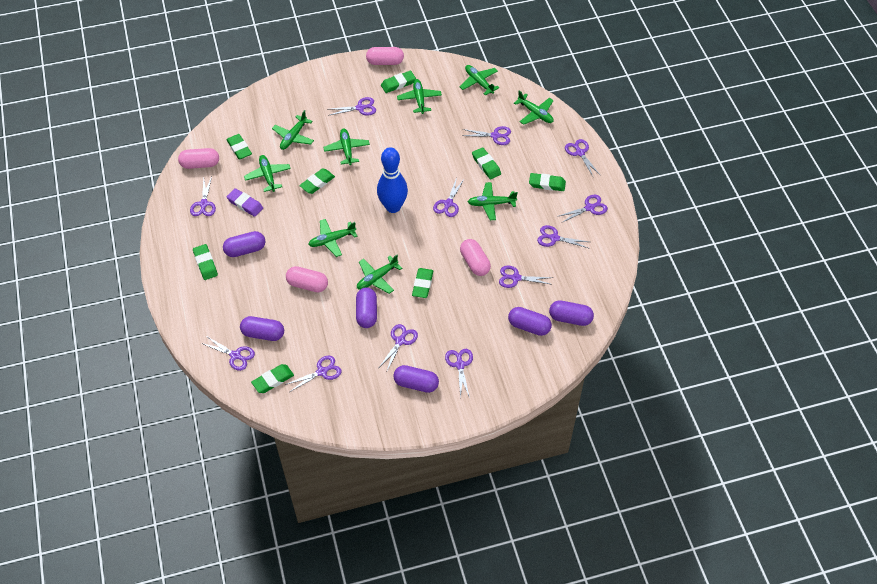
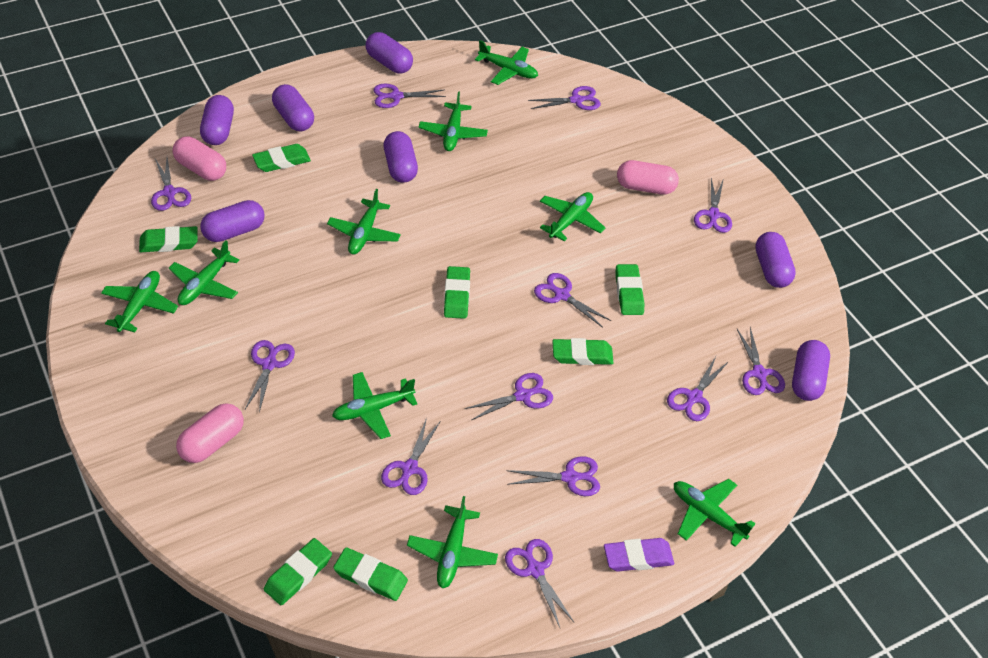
blue bowling pin: 1 -> 0
green eraser: 8 -> 7
pink capsule: 4 -> 3
purple capsule: 6 -> 7

